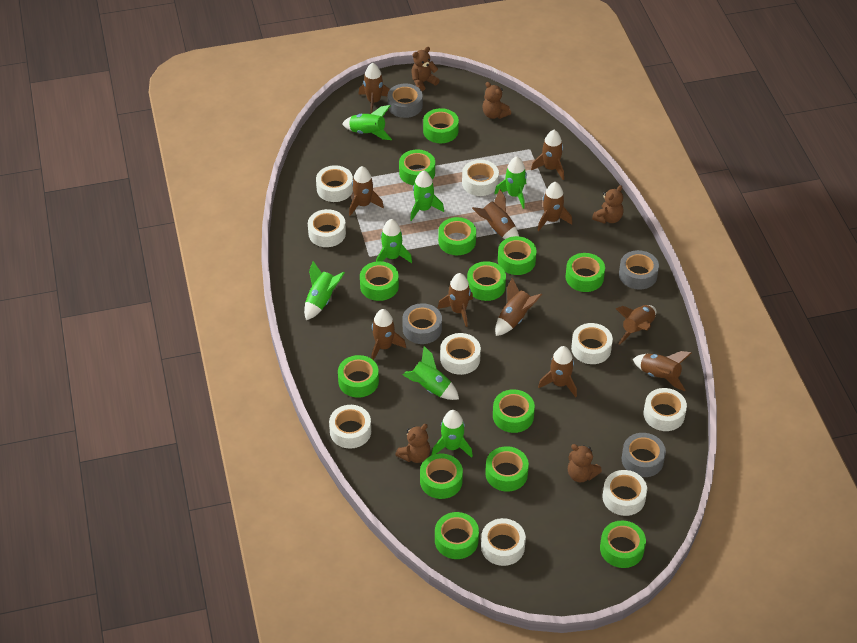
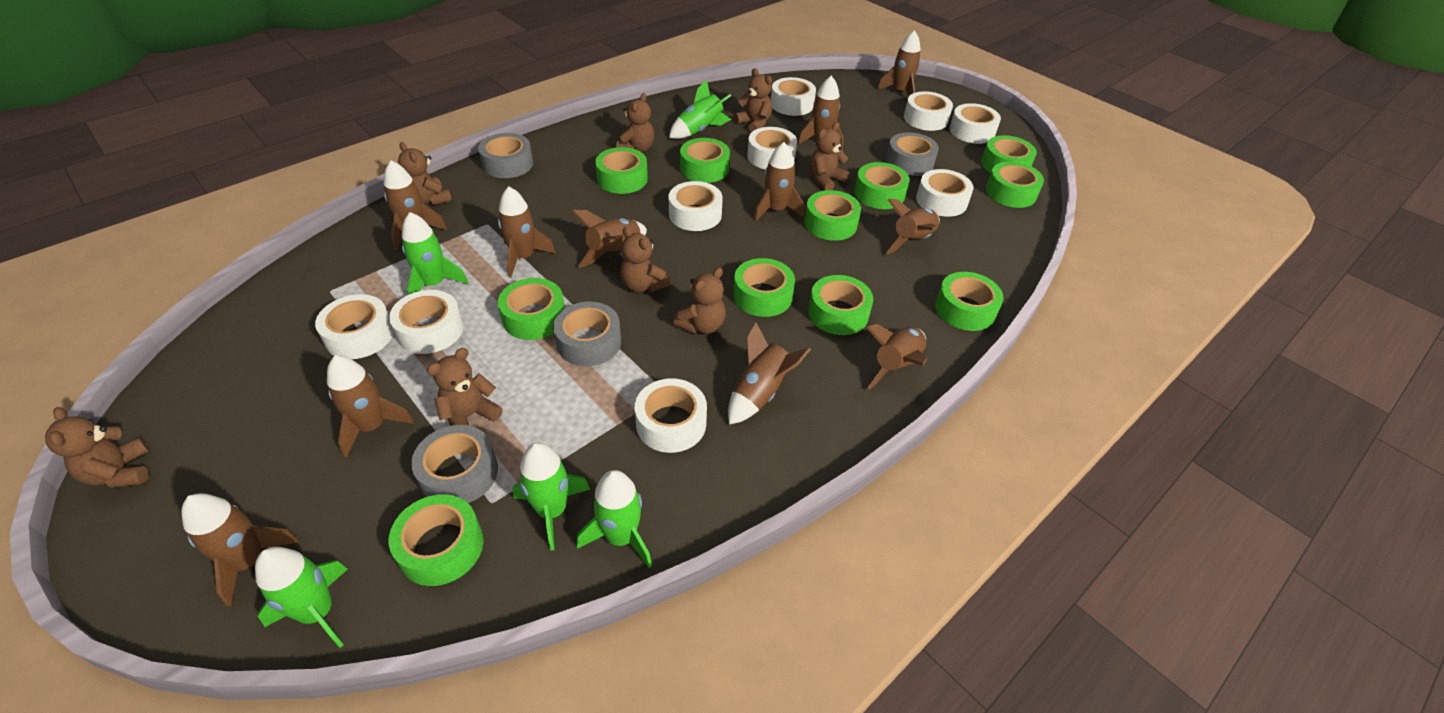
brown teddy bear: 5 -> 8
green rocket: 7 -> 5
green tape: 13 -> 11

